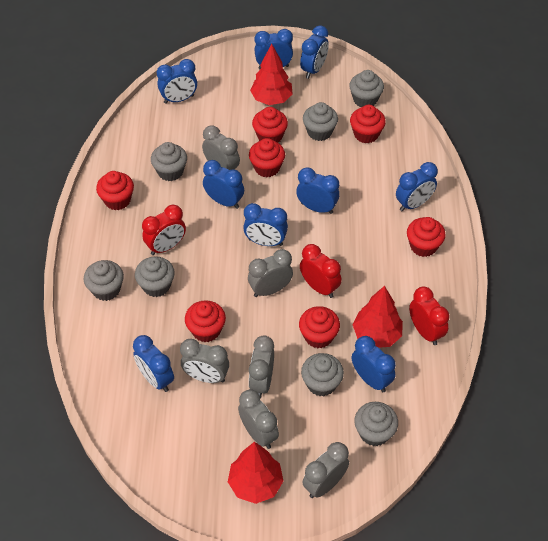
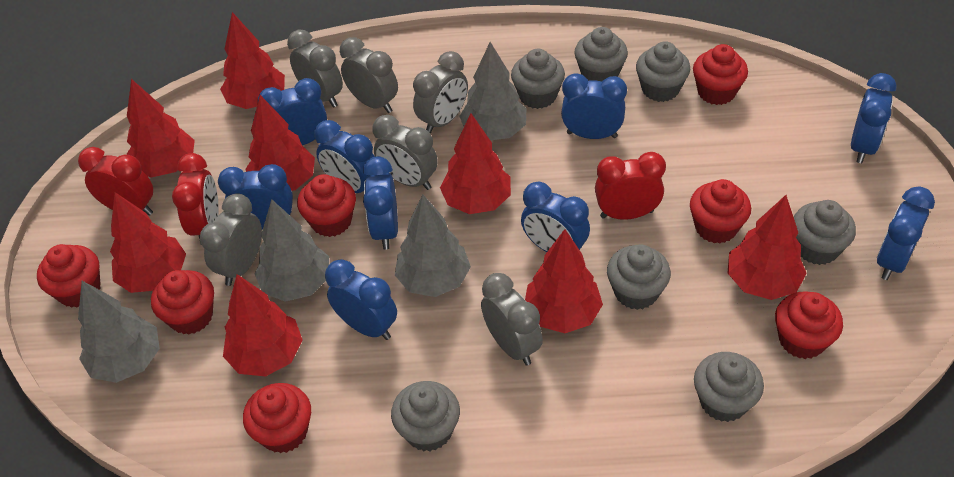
grey tree: 0 -> 4
red tree: 3 -> 8

